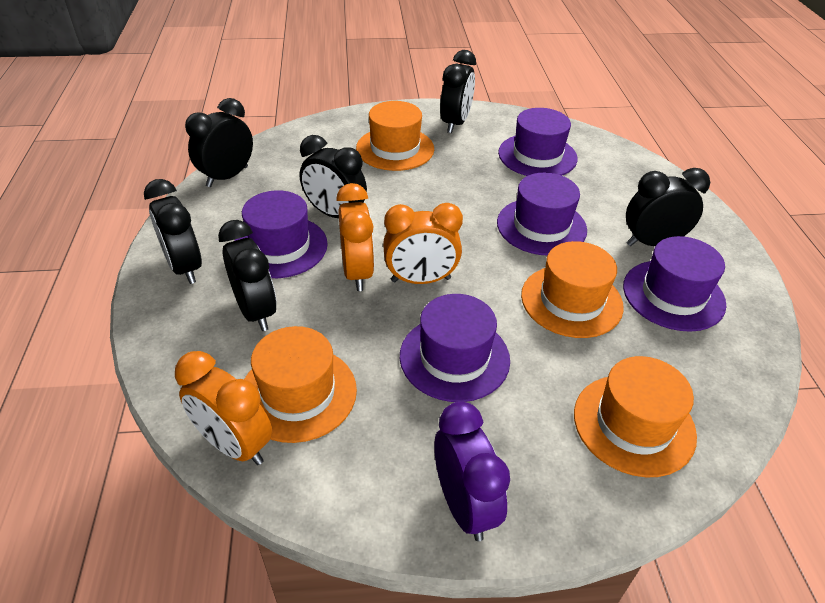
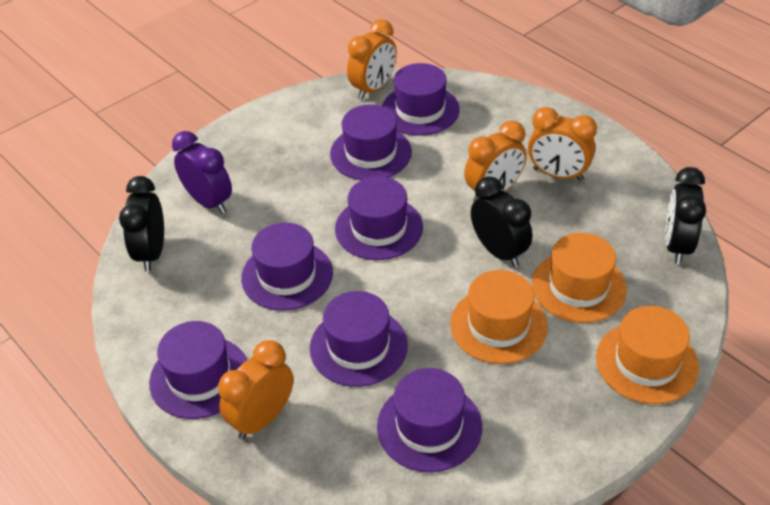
black clock: 6 -> 3
orange clock: 3 -> 4
orange hat: 4 -> 3
purple hat: 5 -> 7

